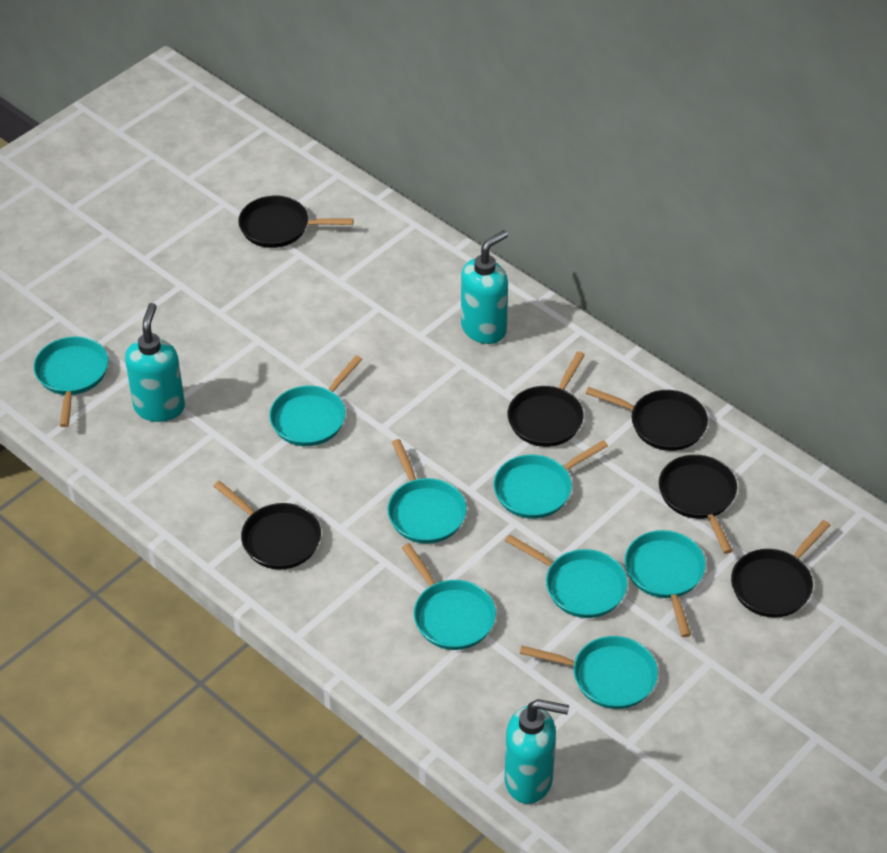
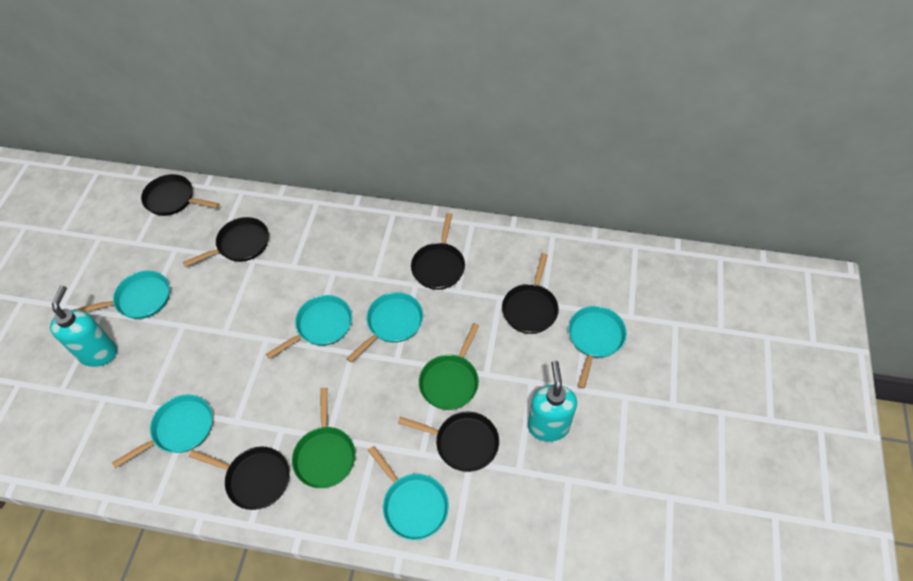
green pan: 0 -> 2
turquoise pan: 8 -> 6
turquoise soap dispenser: 3 -> 2

